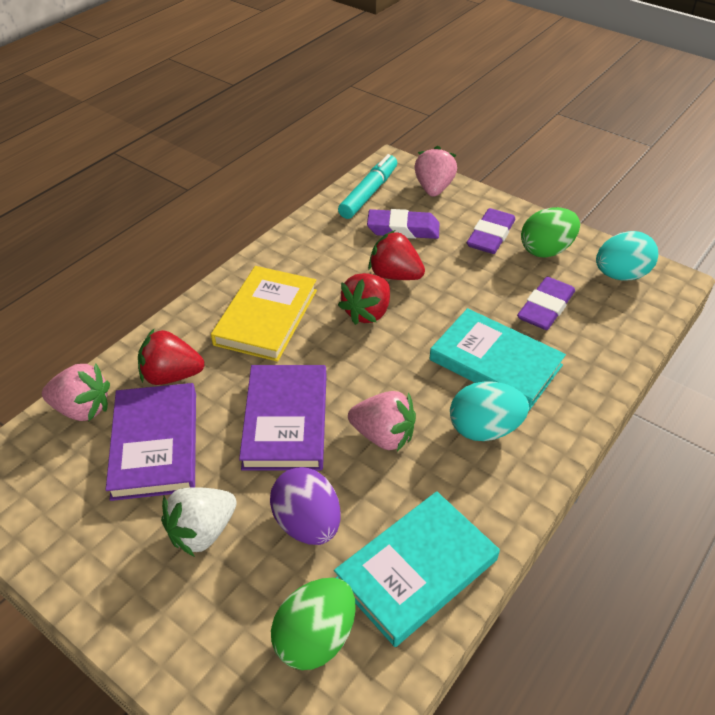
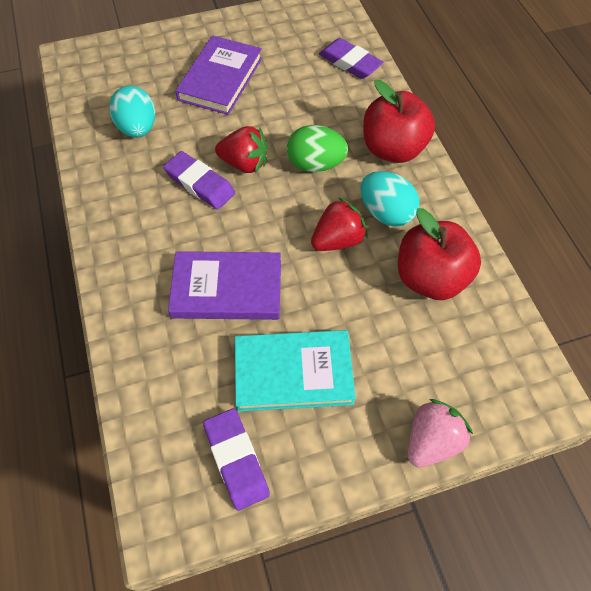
green egg: 2 -> 1
pink strawberry: 3 -> 1
purple egg: 1 -> 0
red apple: 0 -> 2
red strawberry: 3 -> 2
turquoise book: 2 -> 1
turquoise marker: 1 -> 0
white strawberry: 1 -> 0
yellow book: 1 -> 0

